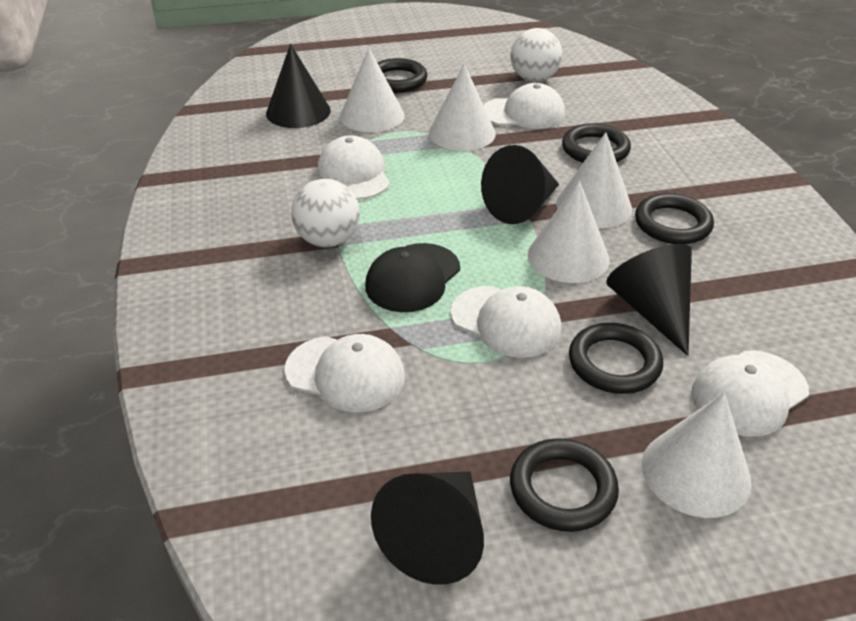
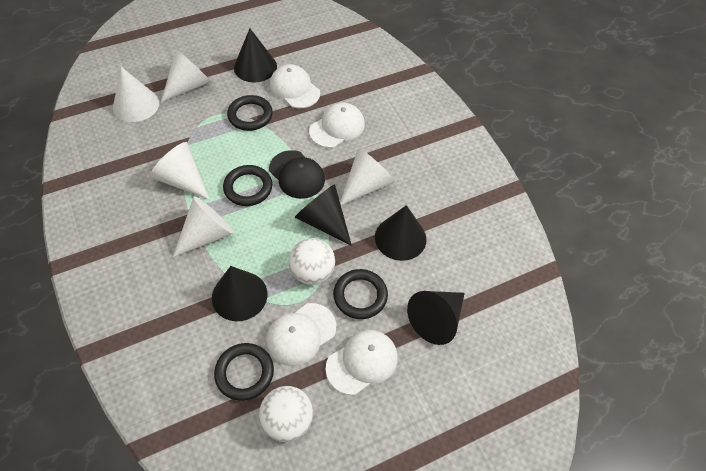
black cone: 4 -> 5
black ring: 5 -> 4
white cap: 5 -> 4

